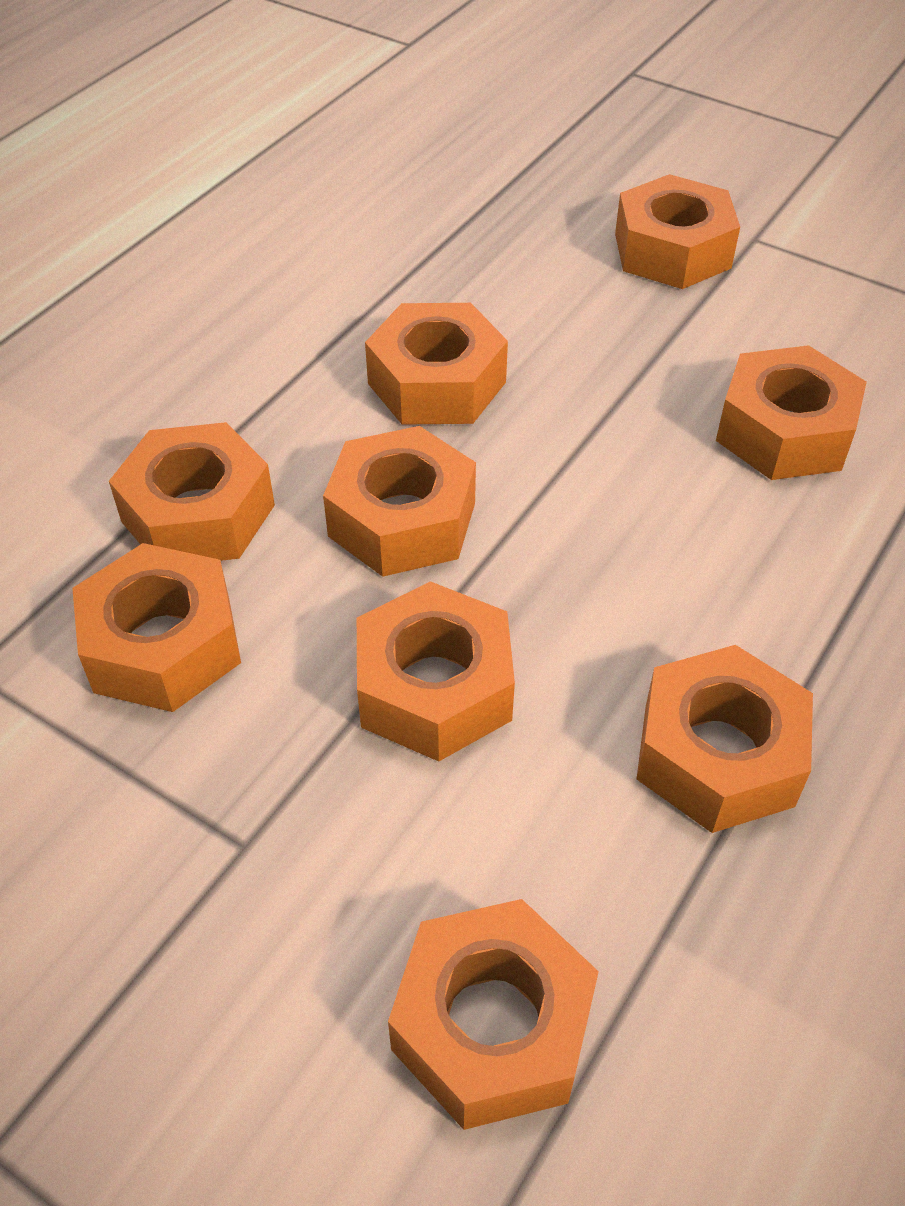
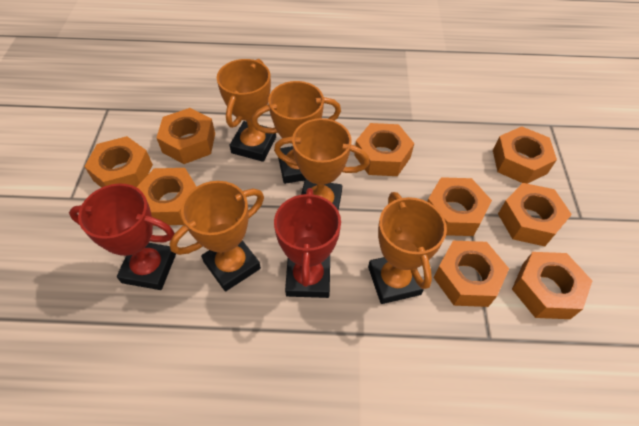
orange trophy: 0 -> 5
red trophy: 0 -> 2

